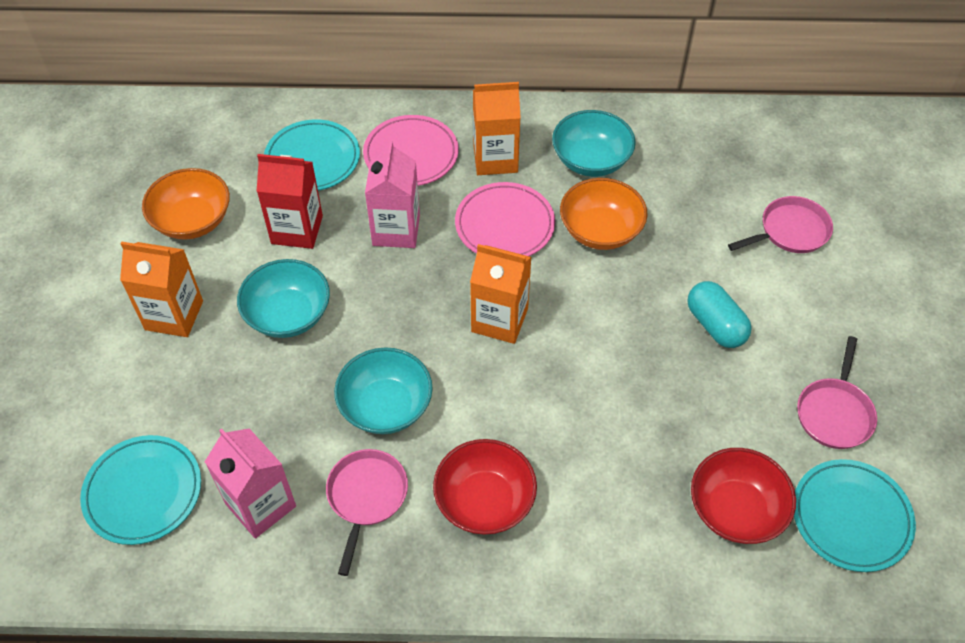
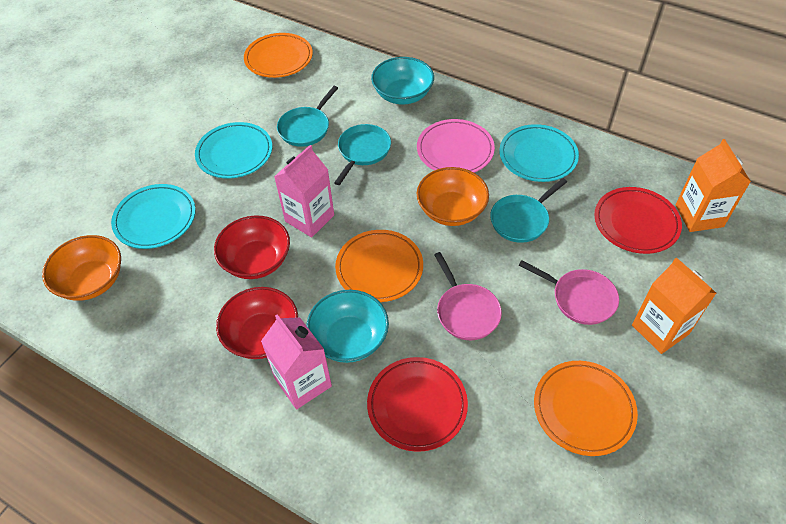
orange carton: 3 -> 2
orange plate: 0 -> 3
pink pan: 3 -> 2
pink plate: 2 -> 1
red carton: 1 -> 0
red plate: 0 -> 2
turquoise bowl: 3 -> 2
turquoise capsule: 1 -> 0
turquoise pan: 0 -> 3

